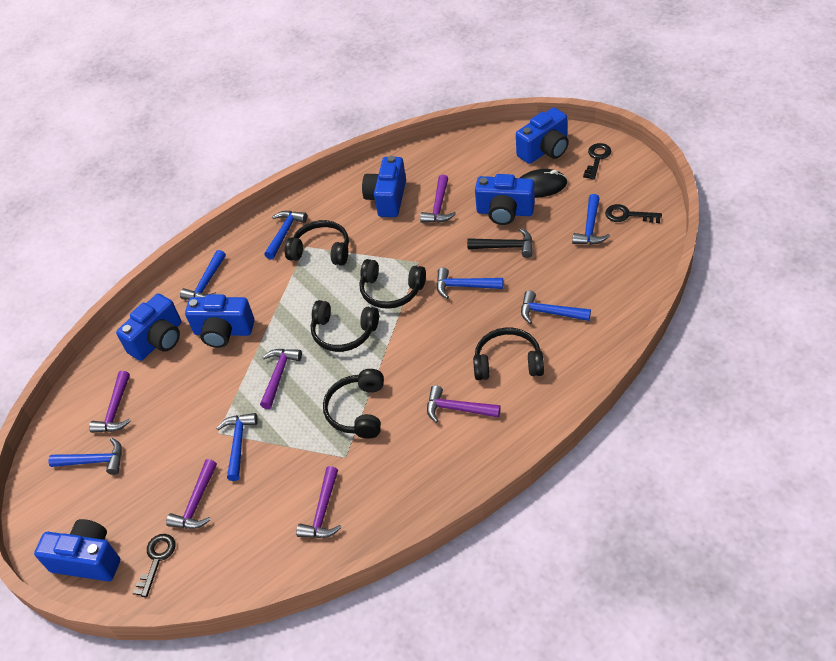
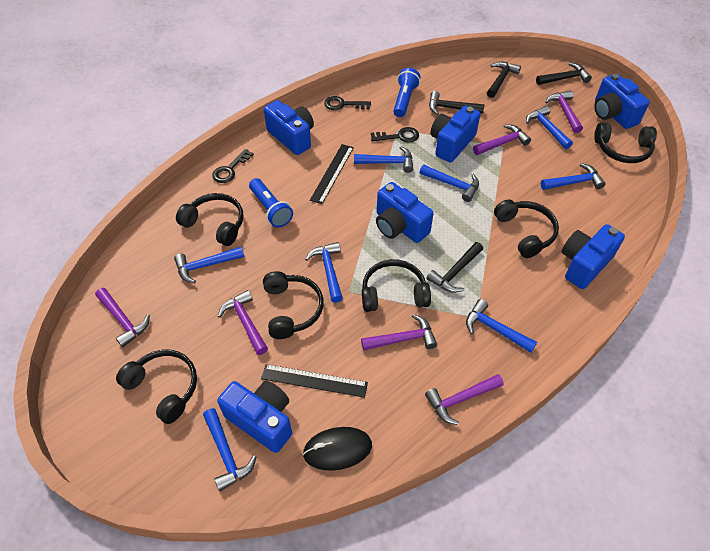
black hammer: 1 -> 4
black headphones: 5 -> 6
black ruler: 0 -> 2
blue flashlight: 0 -> 2
blue hammer: 7 -> 8

